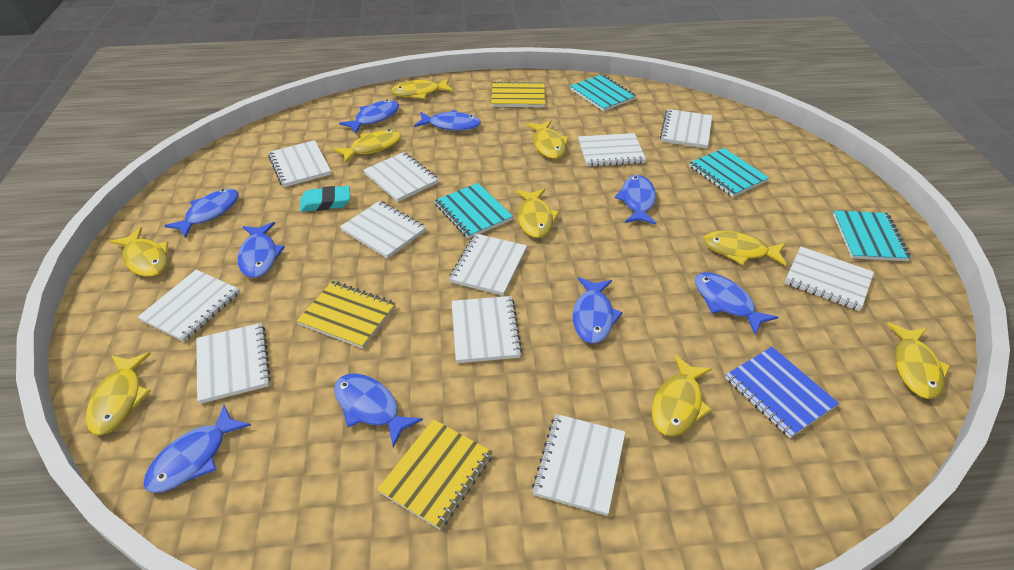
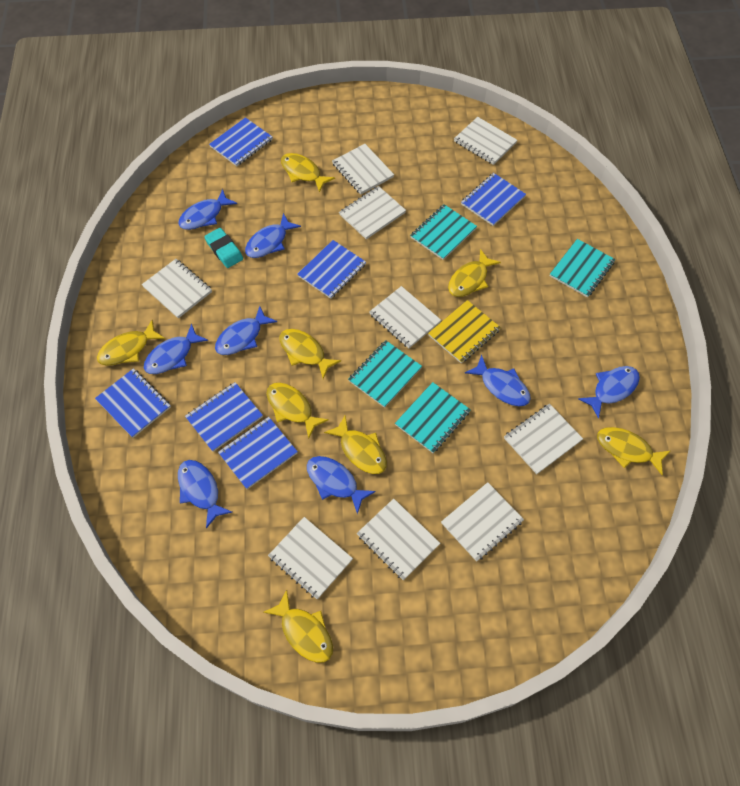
blue fish: 9 -> 8
blue notebook: 1 -> 6
white notebook: 11 -> 9
yellow fish: 9 -> 8
yellow notebook: 3 -> 1

